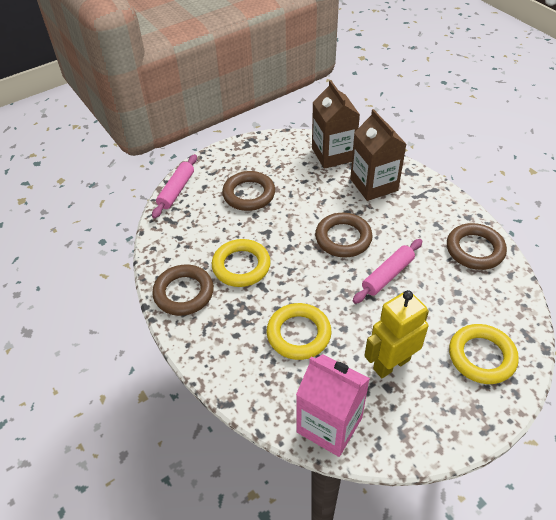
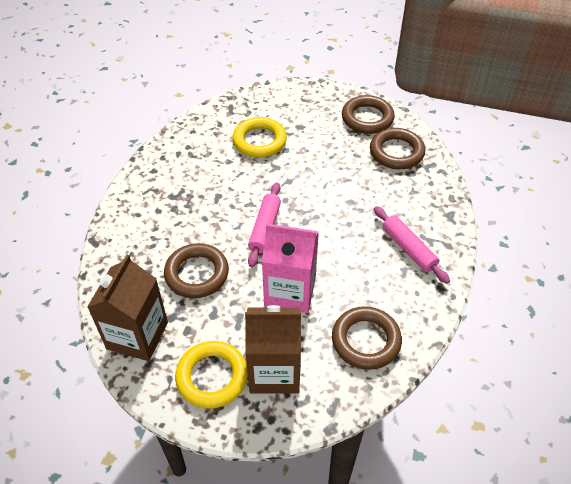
yellow ring: 3 -> 2
yellow robot: 1 -> 0

